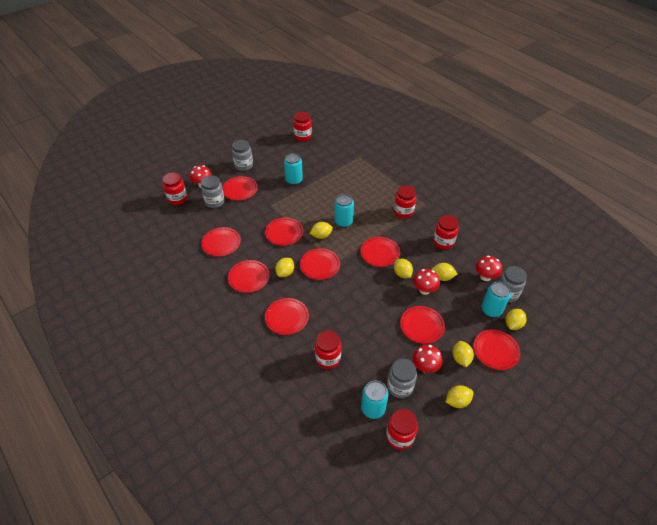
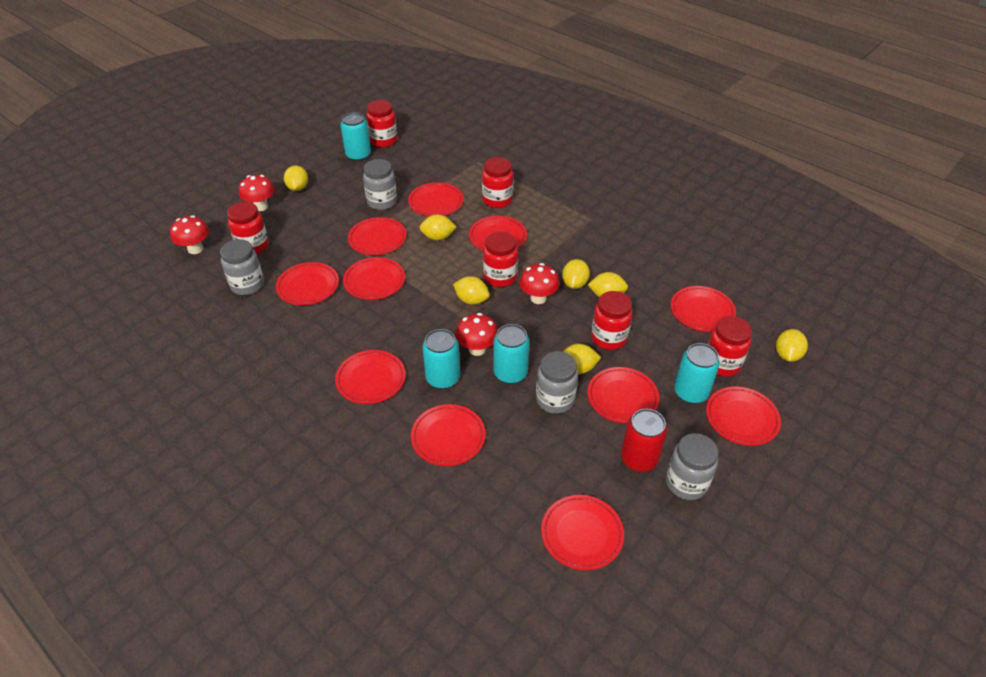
red can: 0 -> 1
red plate: 9 -> 11

